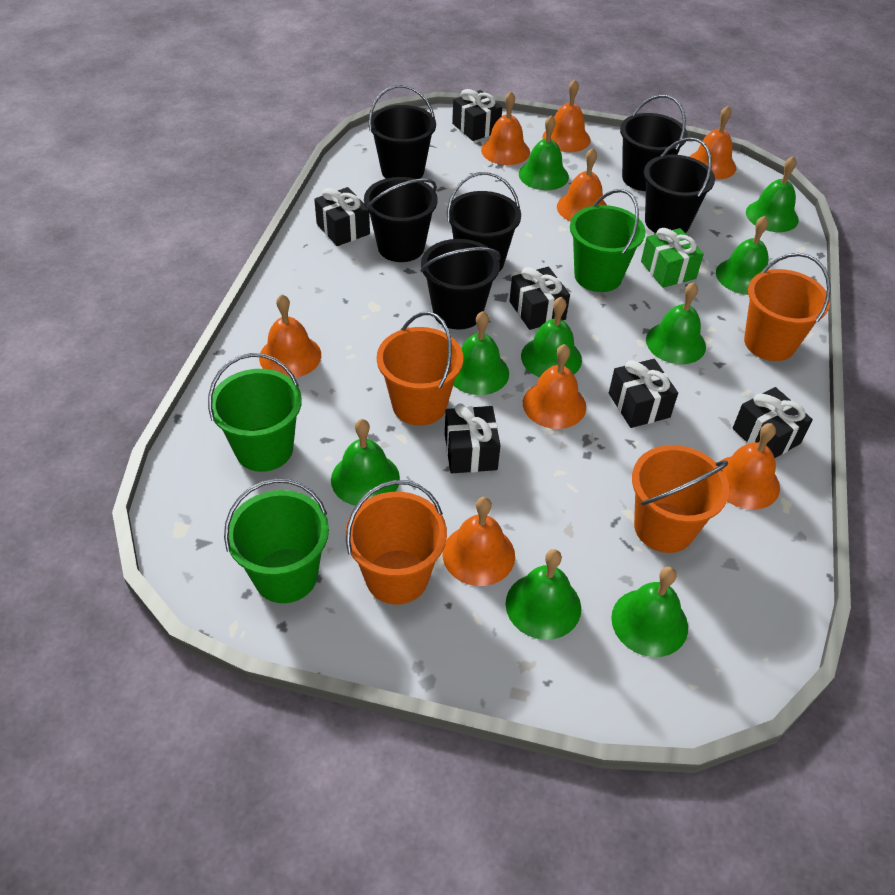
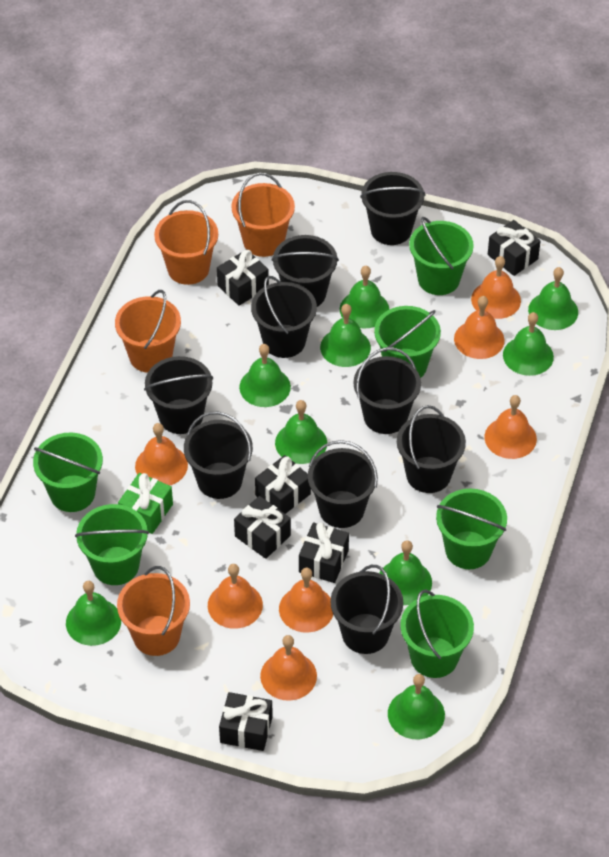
black bucket: 6 -> 9
green bucket: 3 -> 6
orange bell: 8 -> 7

